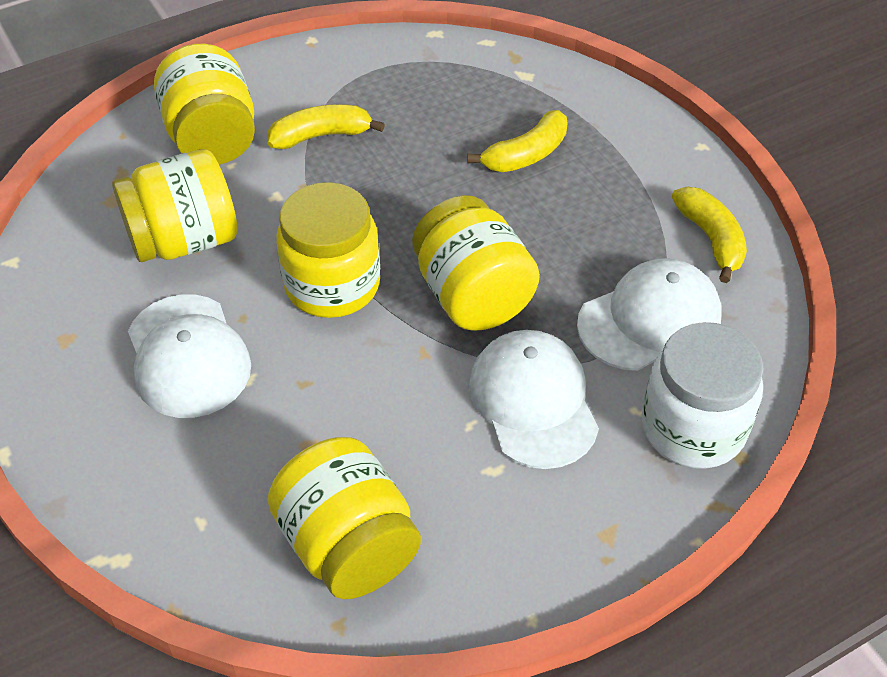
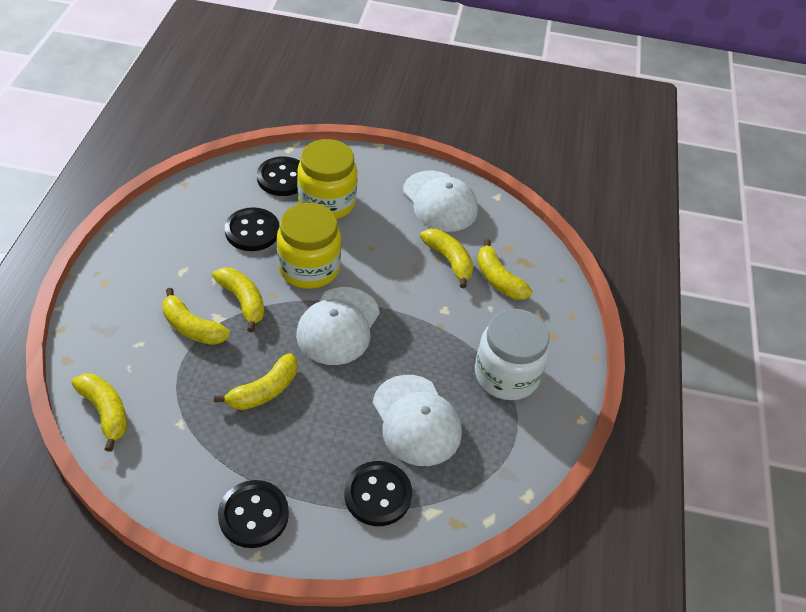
black button: 0 -> 4
yellow banana: 3 -> 6
yellow jar: 5 -> 2

